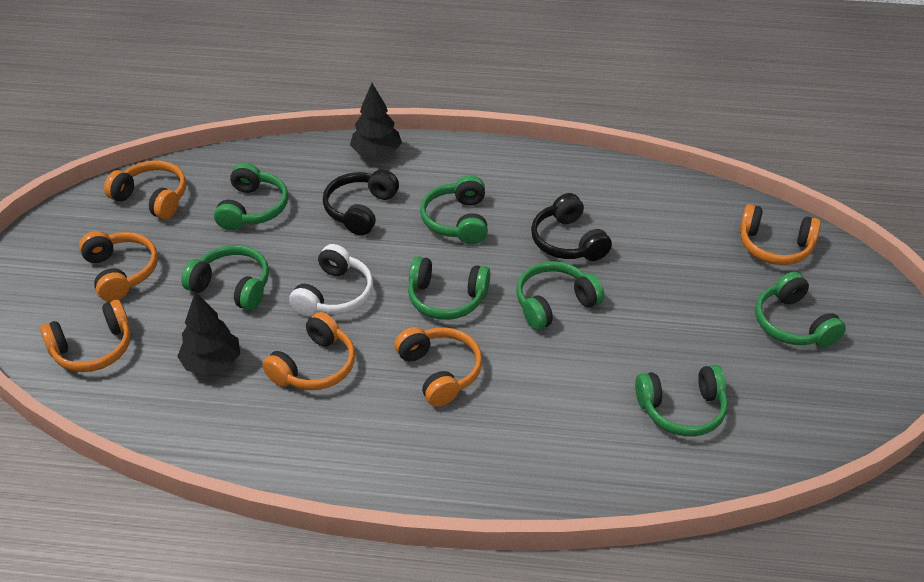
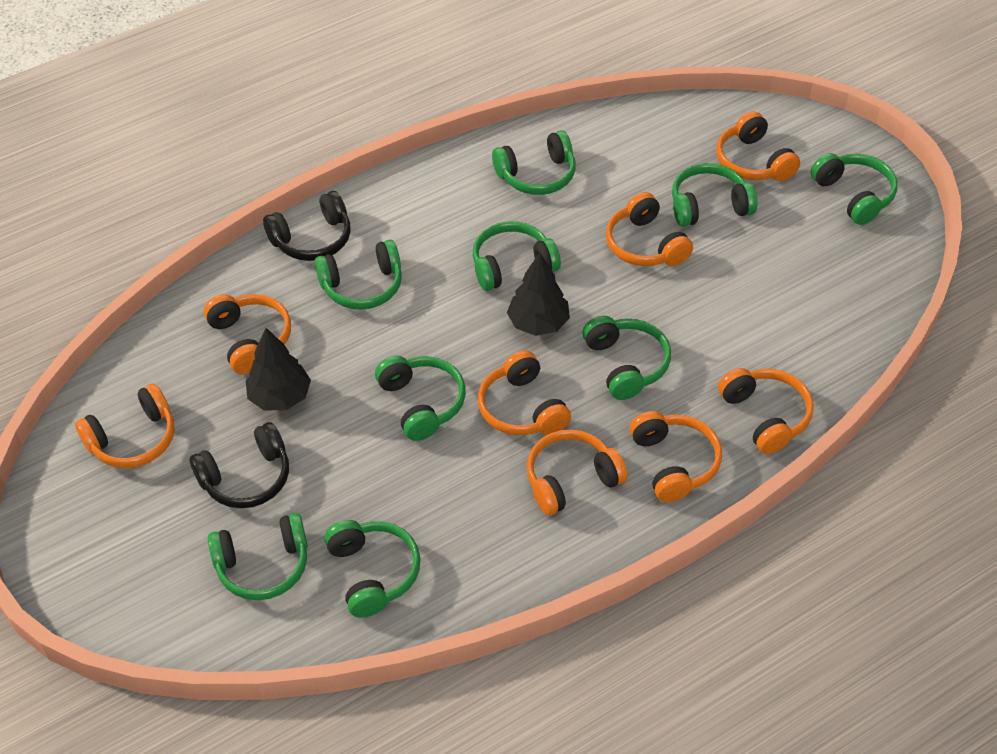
green headphones: 7 -> 9
orange headphones: 6 -> 8
white headphones: 1 -> 0

